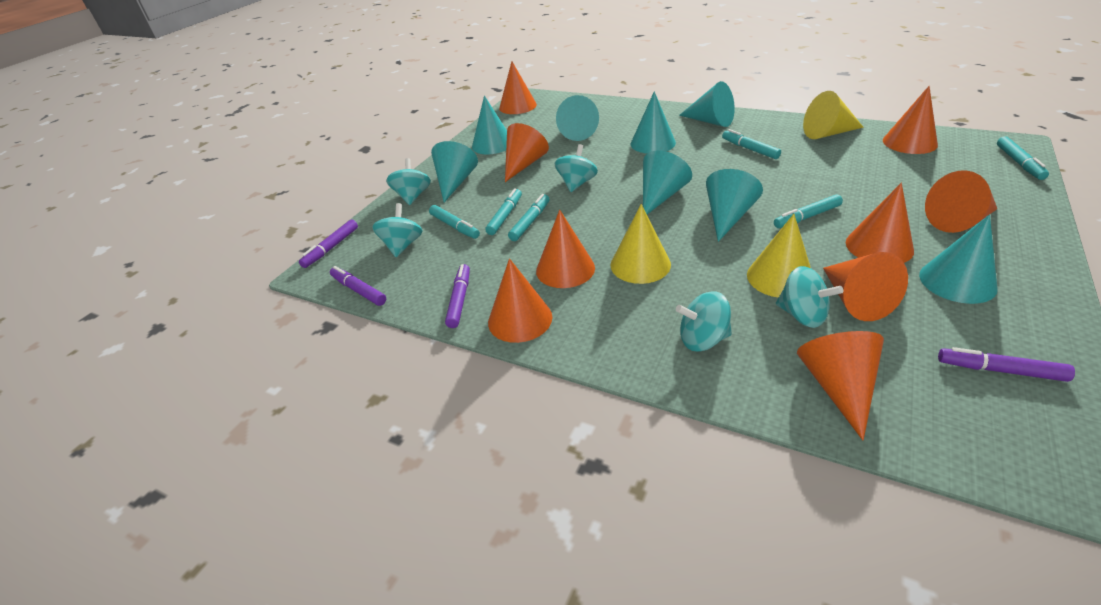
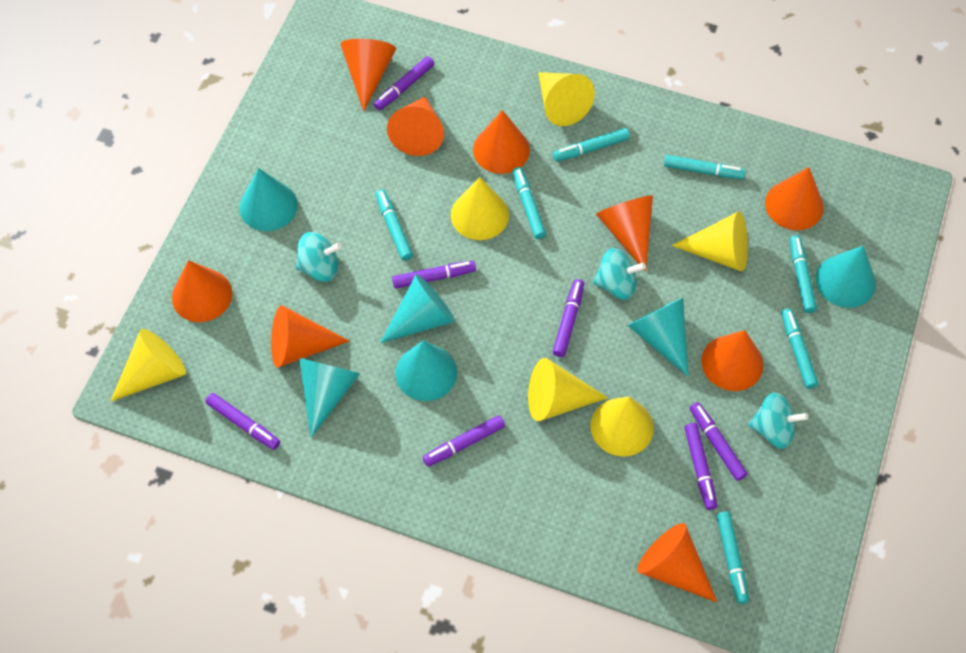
purple marker: 4 -> 7
turquoise cone: 8 -> 6
turquoise marker: 6 -> 7
turquoise spinning top: 5 -> 3
yellow cone: 3 -> 6

